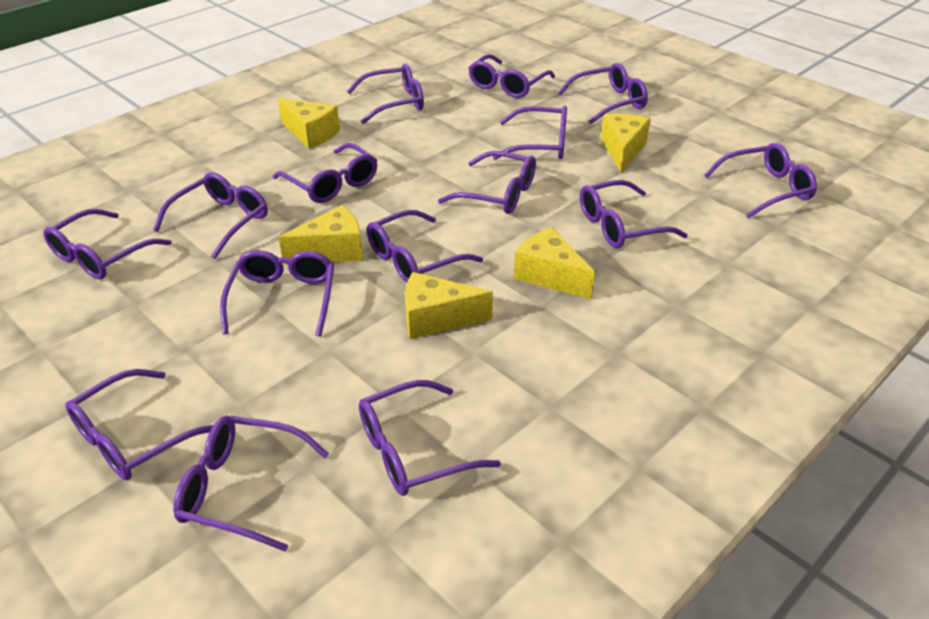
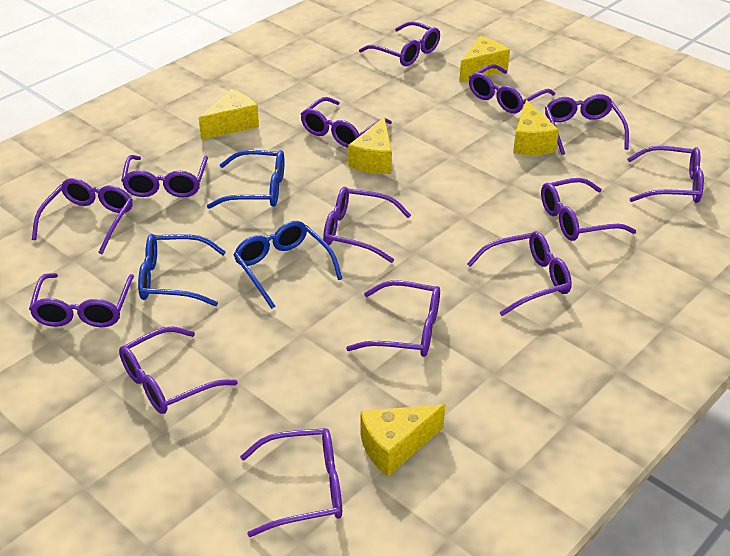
blue glasses: 0 -> 3
purple glasses: 15 -> 14

